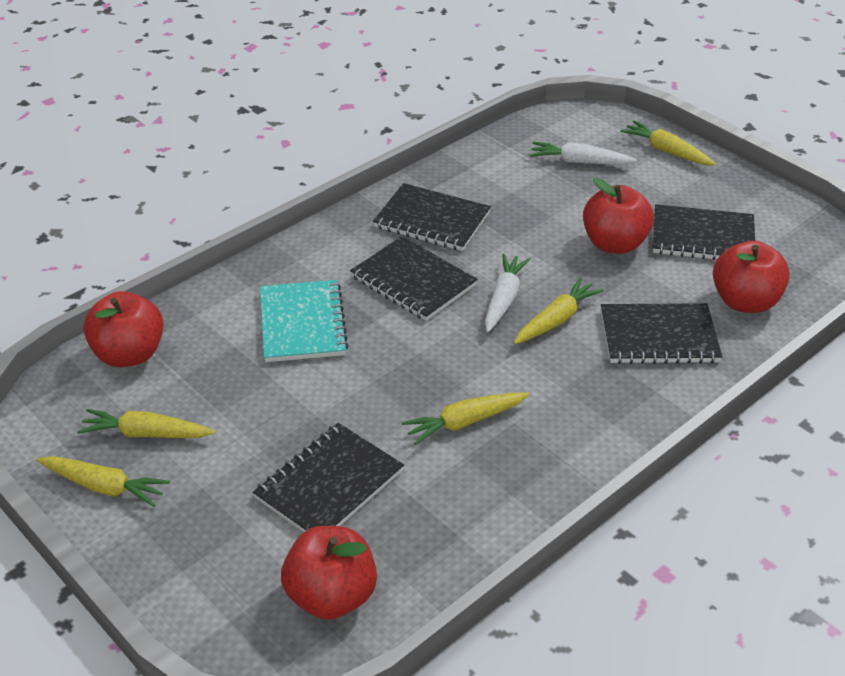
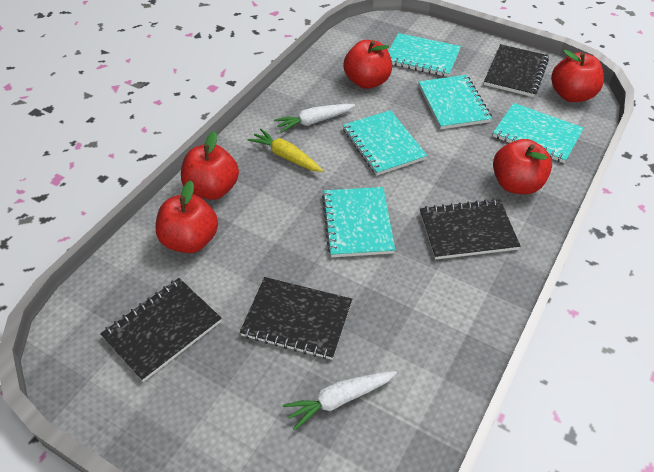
black notebook: 5 -> 4
red apple: 4 -> 5
turquoise notebook: 1 -> 5
yellow carrot: 5 -> 1

